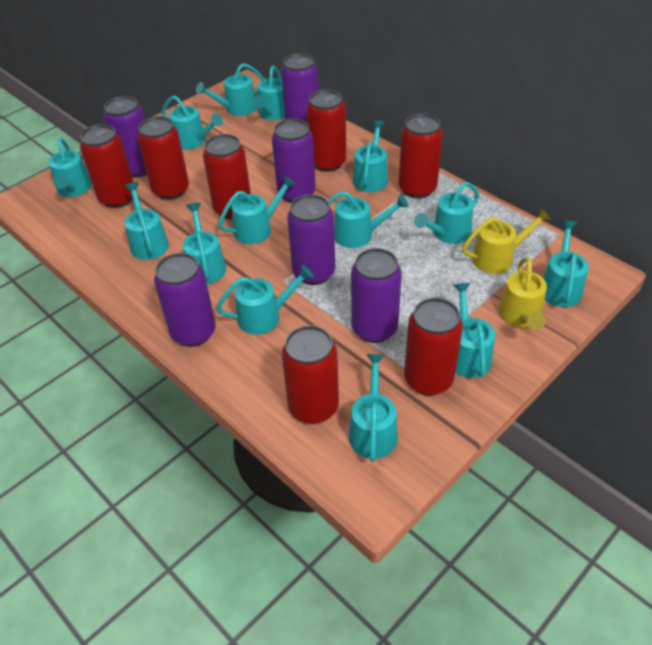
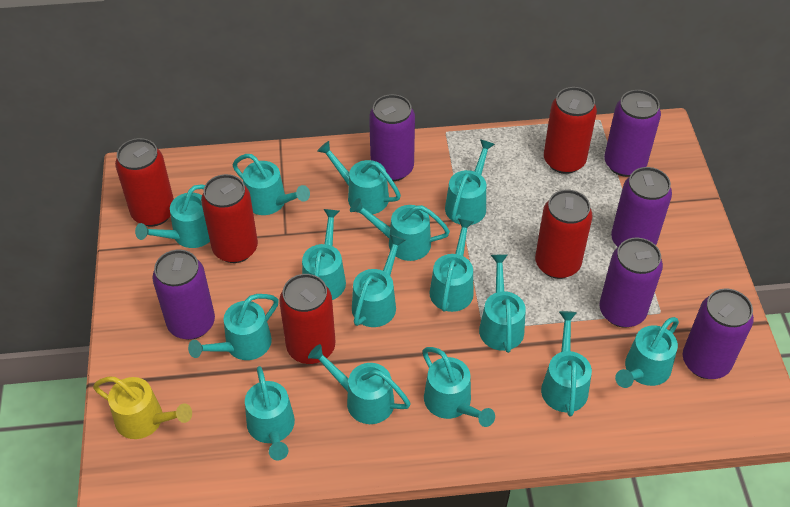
red can: 7 -> 5
turquoise watering can: 14 -> 15
yellow watering can: 2 -> 1

